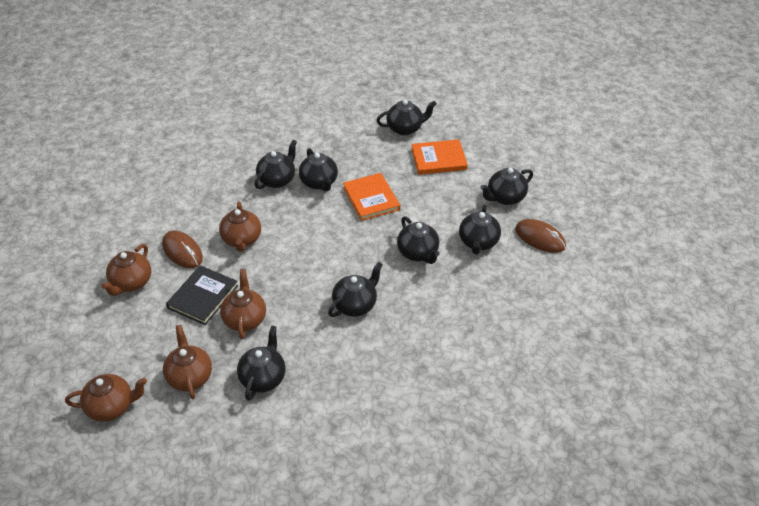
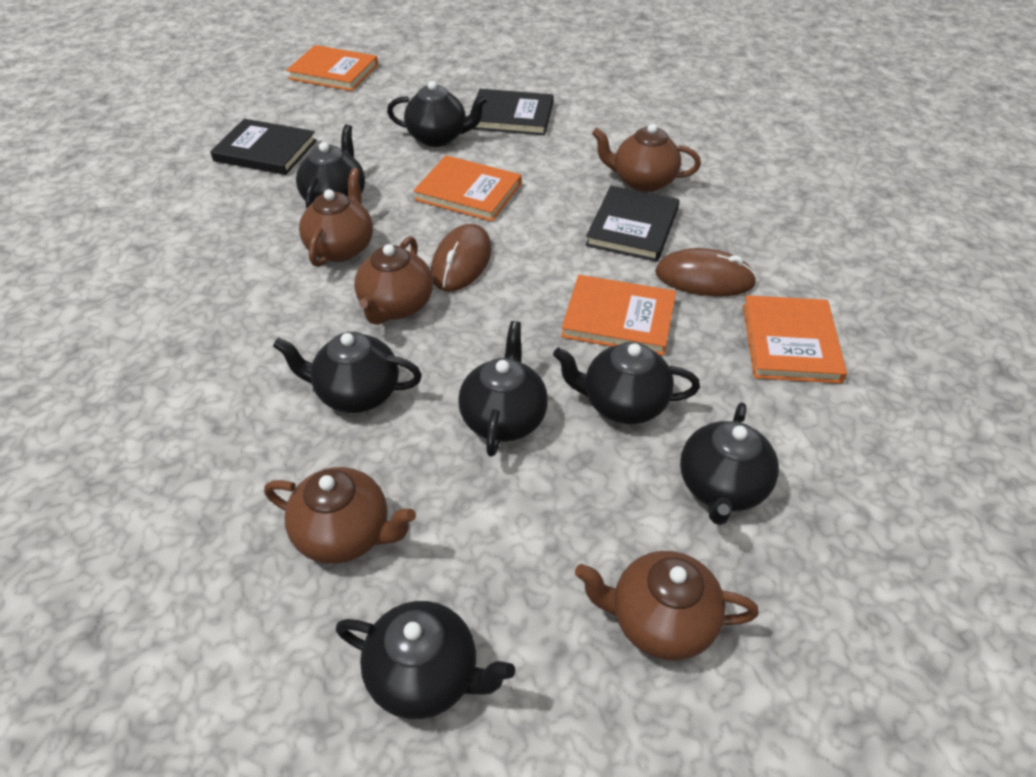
black book: 1 -> 3
black teapot: 8 -> 7
orange book: 2 -> 4

